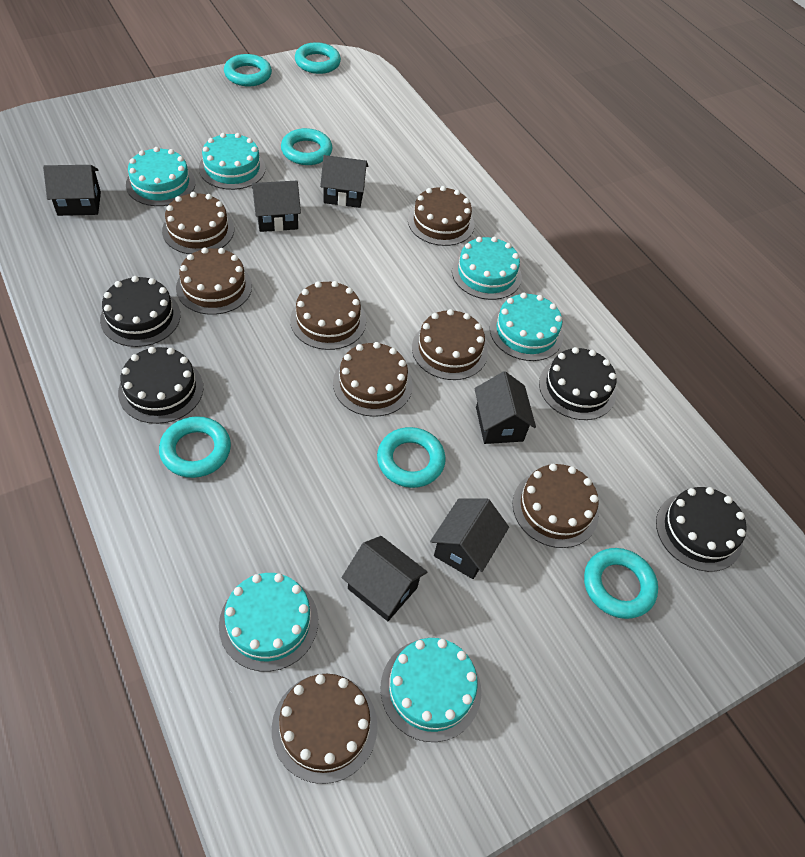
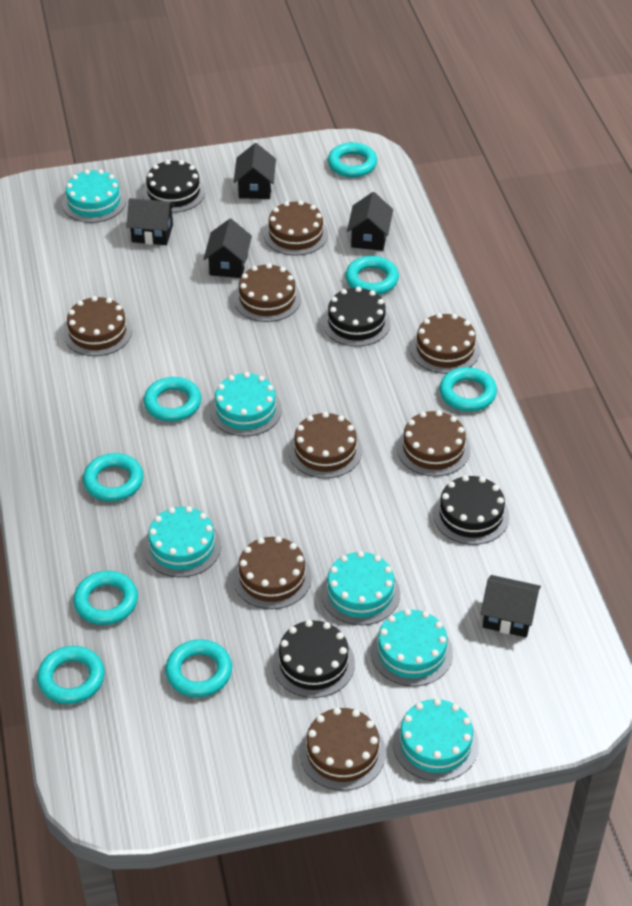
black house: 6 -> 5
turquoise ring: 6 -> 8

